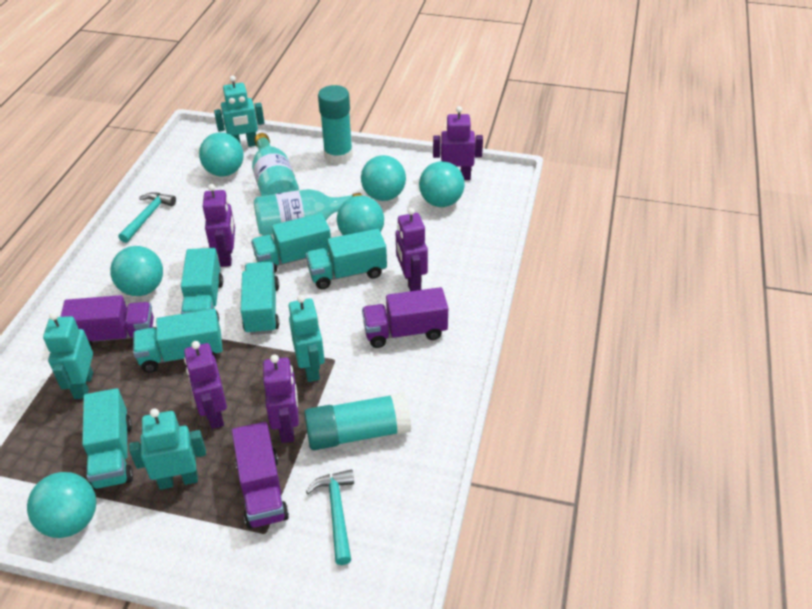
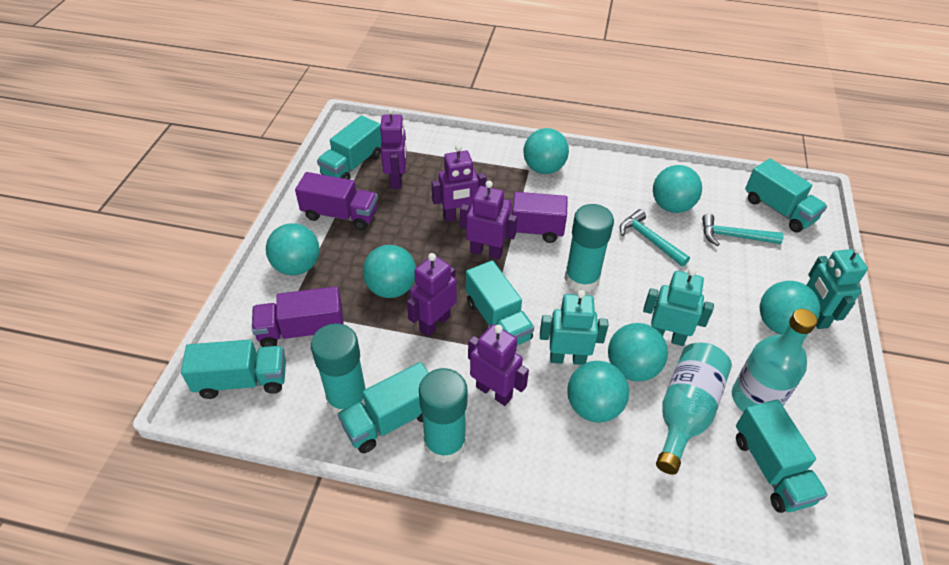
turquoise ball: 6 -> 7
turquoise glue stick: 2 -> 3
turquoise robot: 4 -> 3

